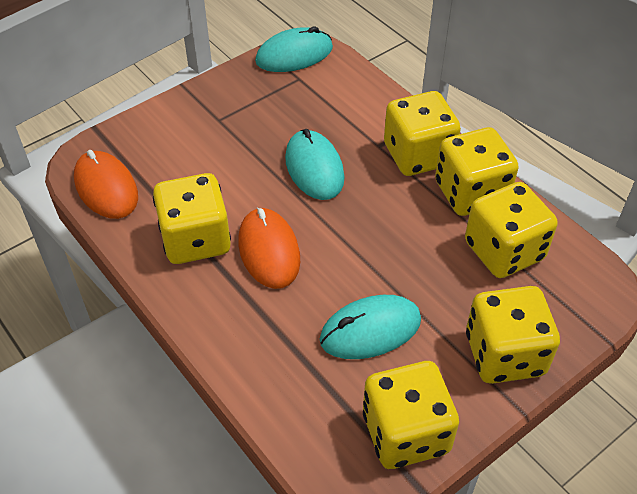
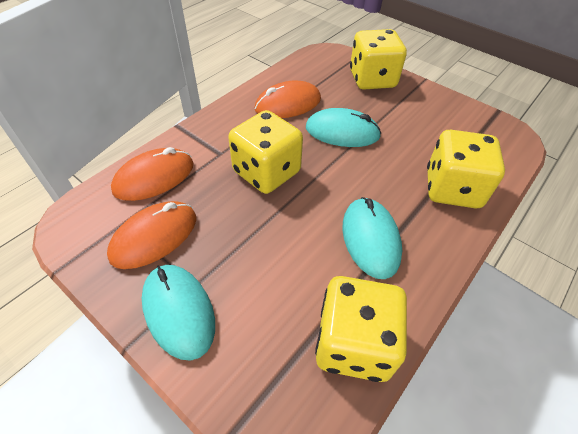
orange mouse: 2 -> 3
yellow dice: 6 -> 4

